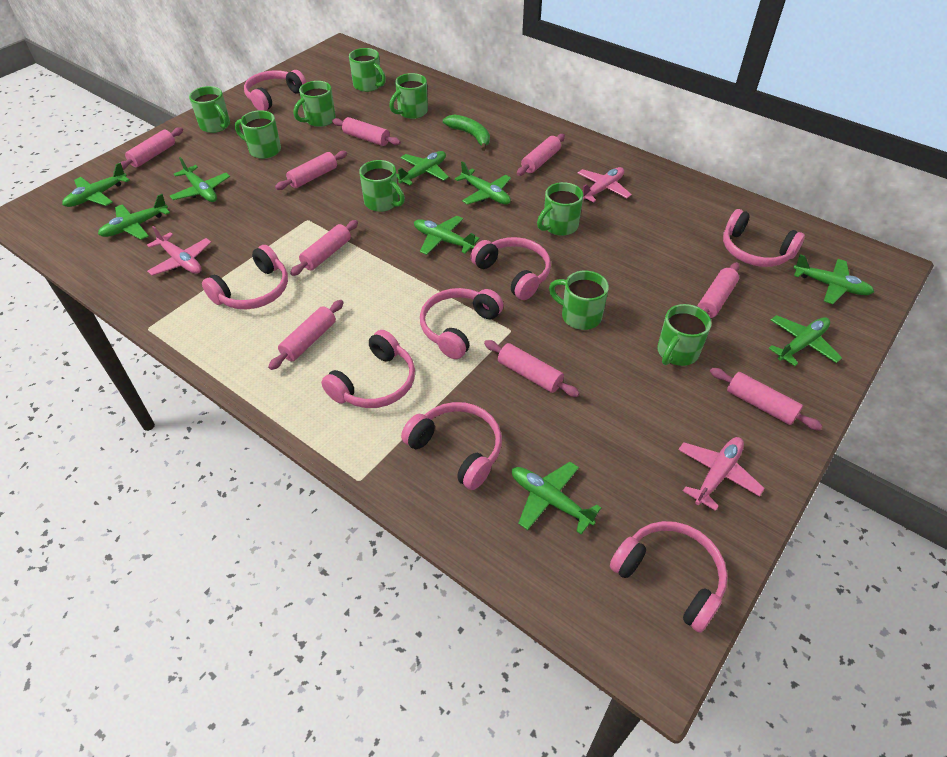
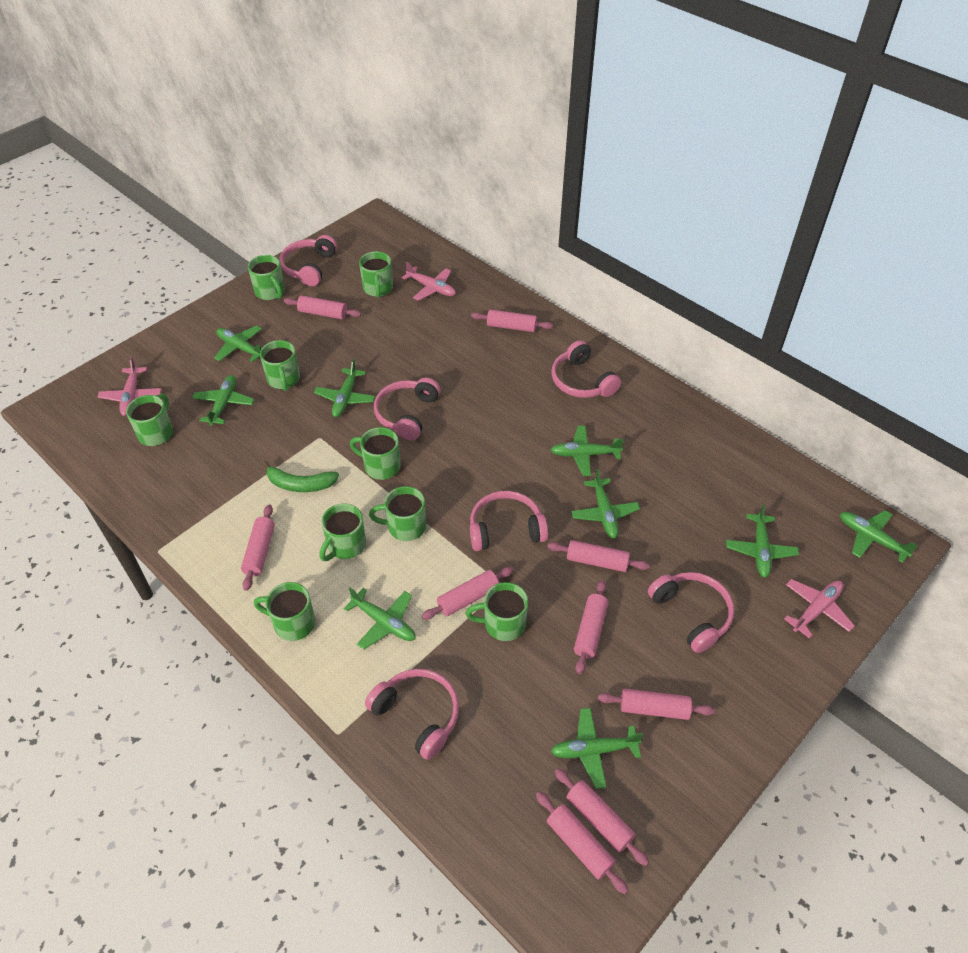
pink headphones: 8 -> 6

